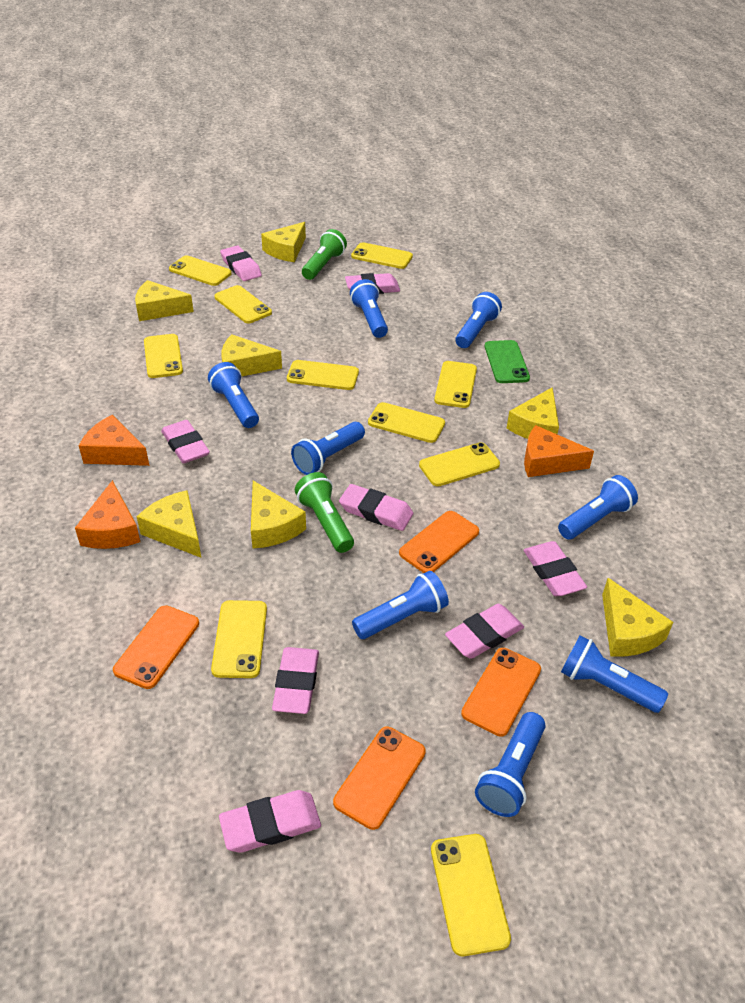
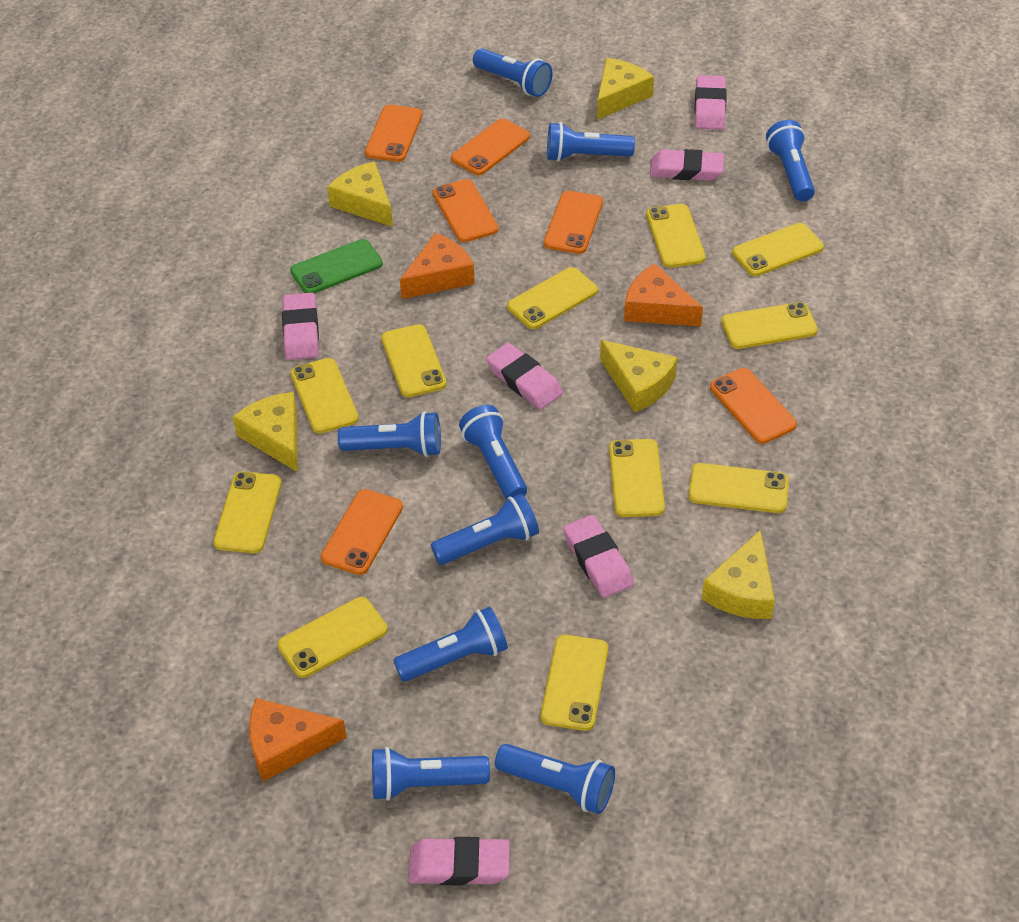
blue flashlight: 8 -> 9
green flashlight: 2 -> 0
orange phone: 4 -> 6
pink eraser: 8 -> 6
yellow cheese: 7 -> 5
yellow phone: 10 -> 11

